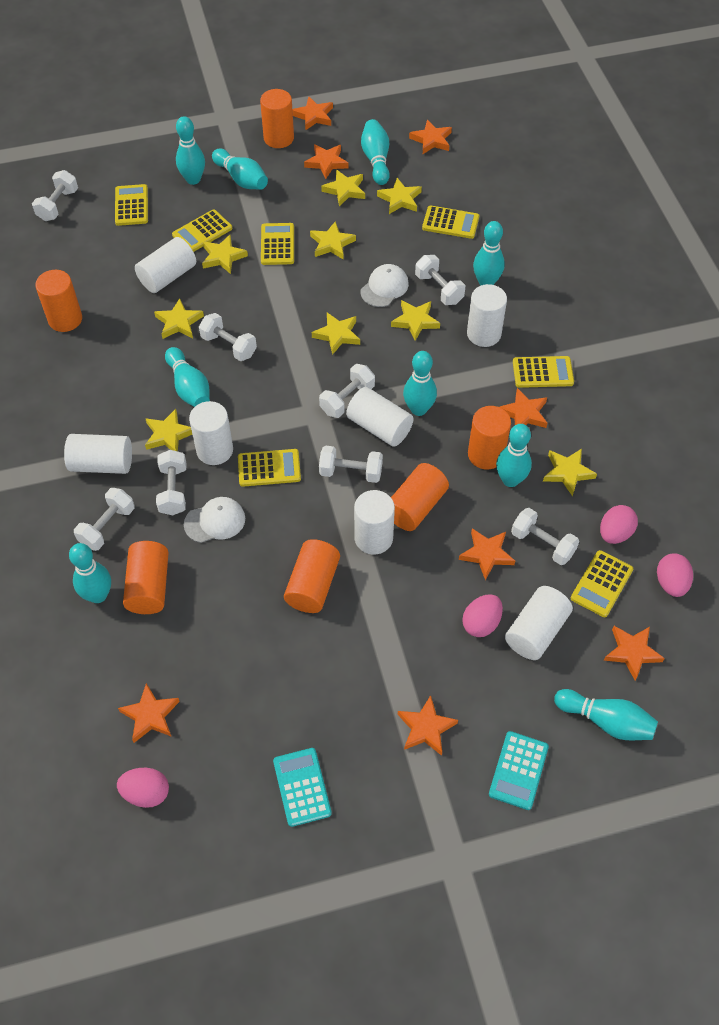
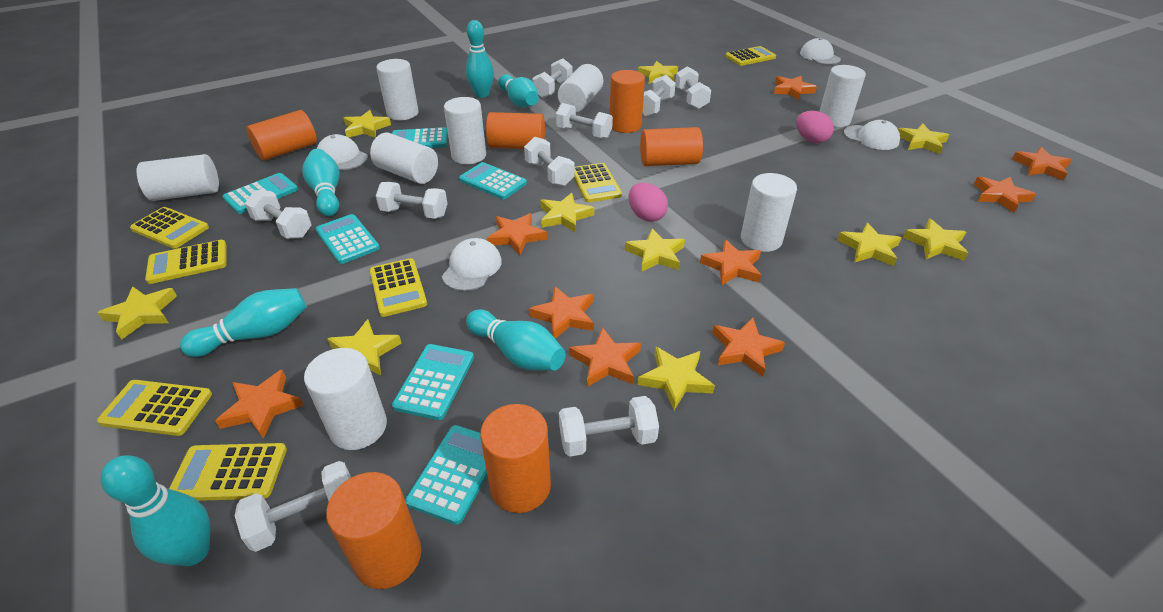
orange star: 8 -> 9
pink egg: 4 -> 2
turquoise bowling pin: 9 -> 6
turquoise calculator: 2 -> 6
white cap: 2 -> 4
white cylinder: 7 -> 8
white dumbbell: 8 -> 9
yellow star: 9 -> 10

